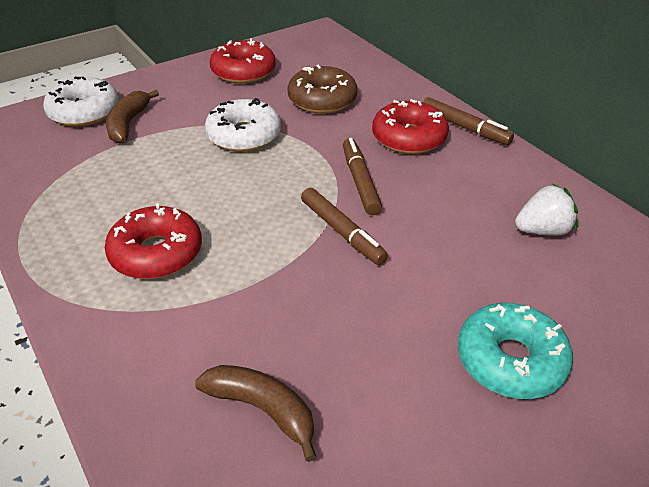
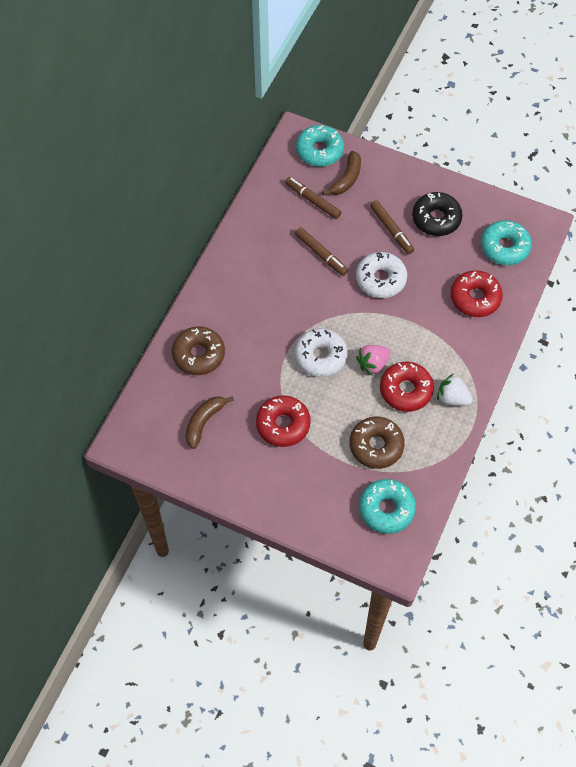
black donut: 0 -> 1
brown donut: 1 -> 2
pink strawberry: 0 -> 1
turquoise donut: 1 -> 3

